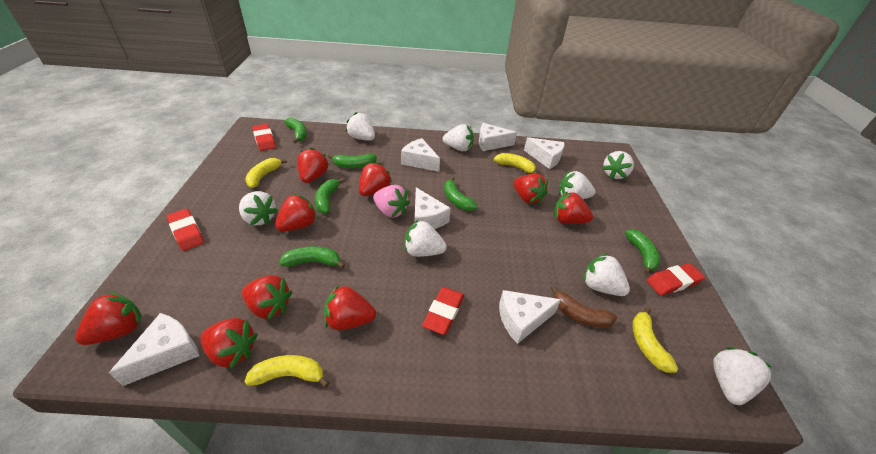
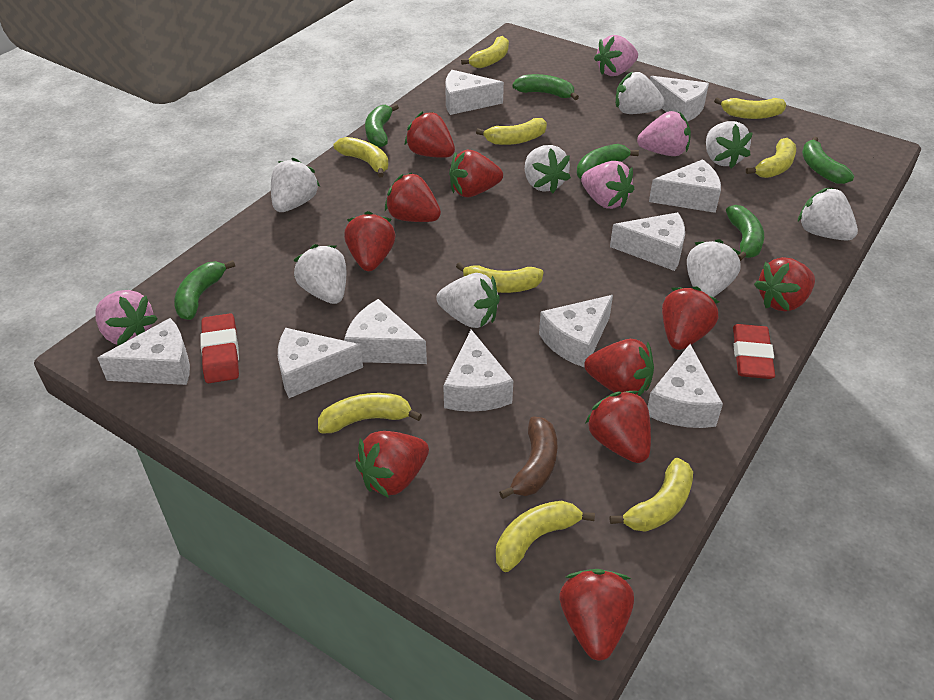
pink strawberry: 1 -> 4
red eraser: 4 -> 2
red strawberry: 9 -> 10
white cheese: 6 -> 10
yellow banana: 4 -> 9

